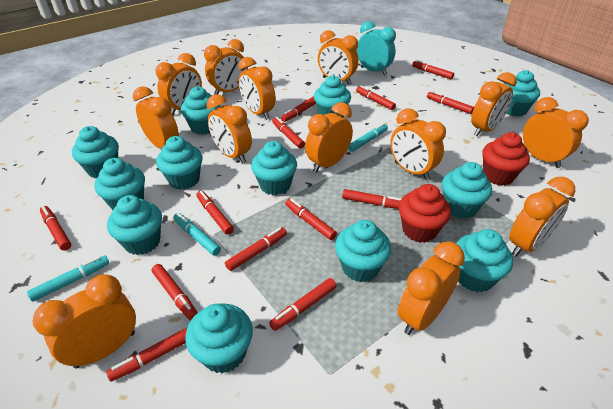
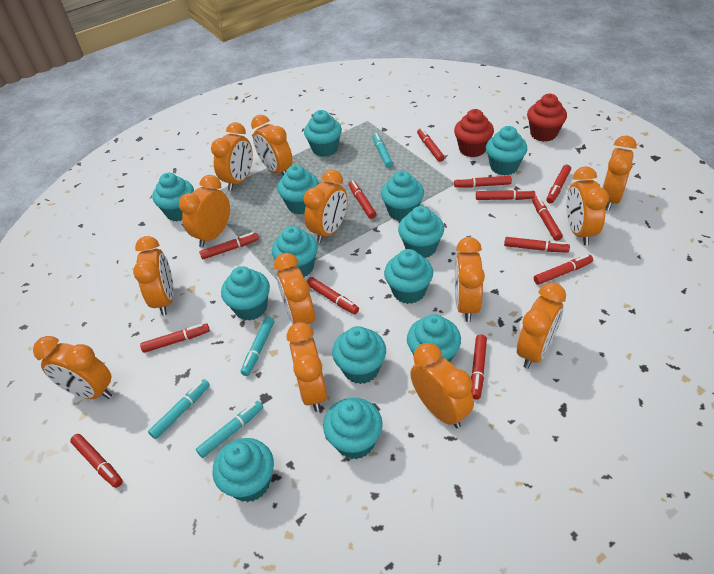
turquoise clock: 1 -> 0
turquoise cupcake: 12 -> 13
turquoise marker: 3 -> 4

